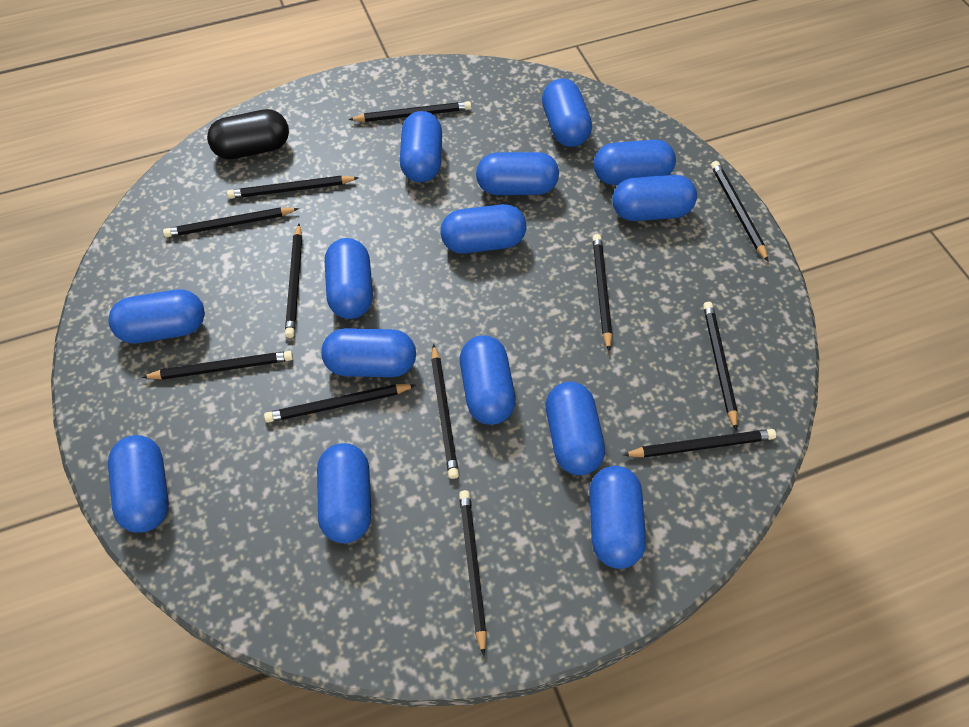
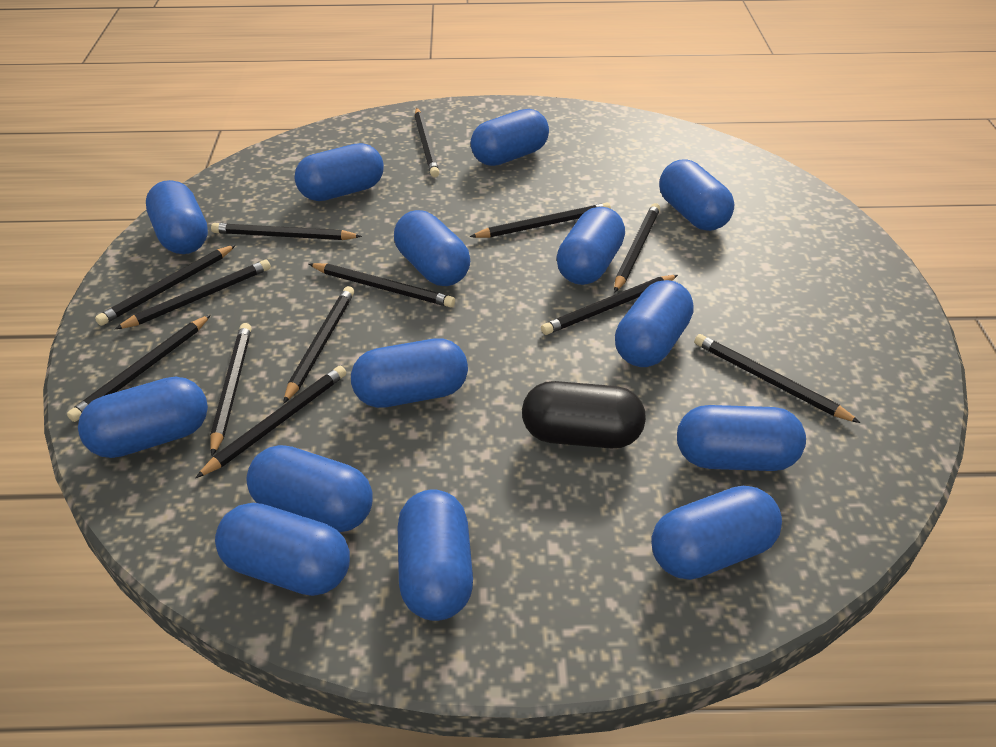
black pencil: 12 -> 13

